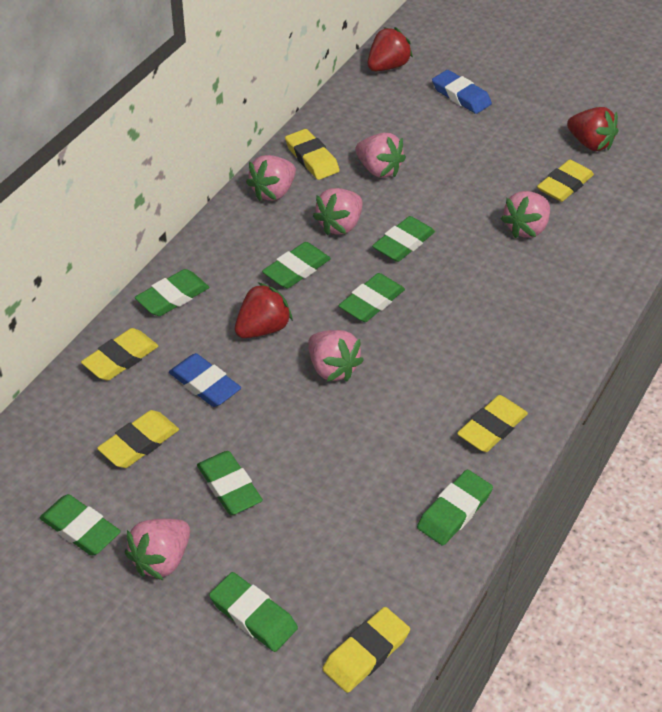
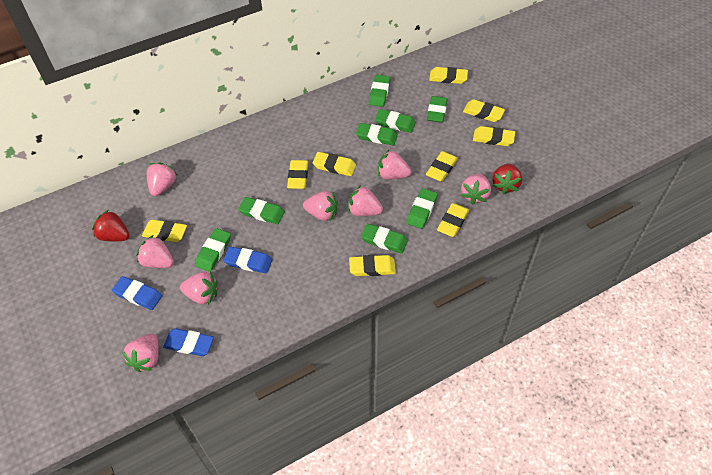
blue eraser: 2 -> 3
pink strawberry: 6 -> 8
red strawberry: 3 -> 2
yellow eraser: 6 -> 9

